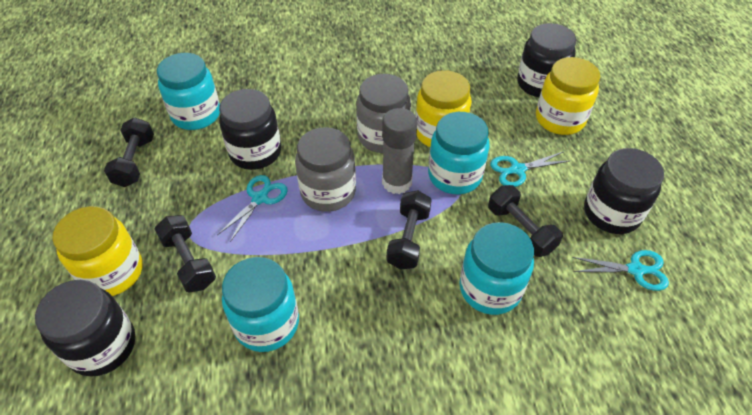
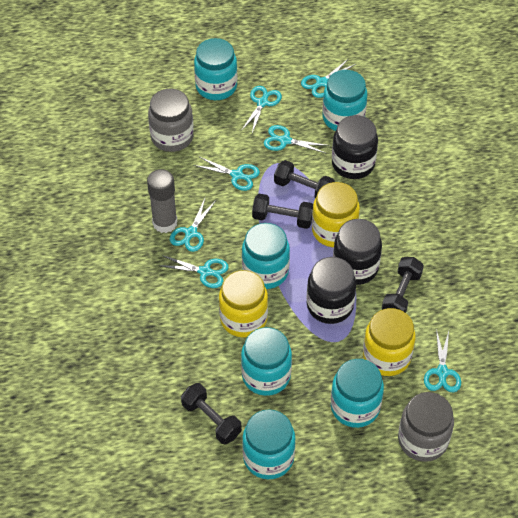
black jar: 4 -> 3
turquoise jar: 4 -> 6
turquoise scissors: 3 -> 7

